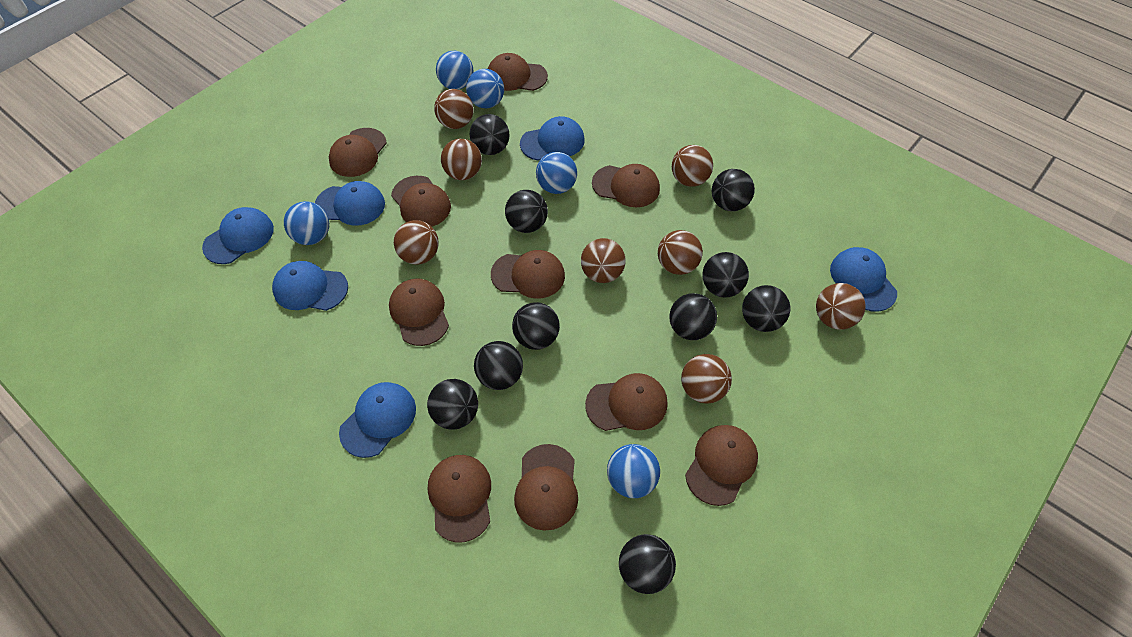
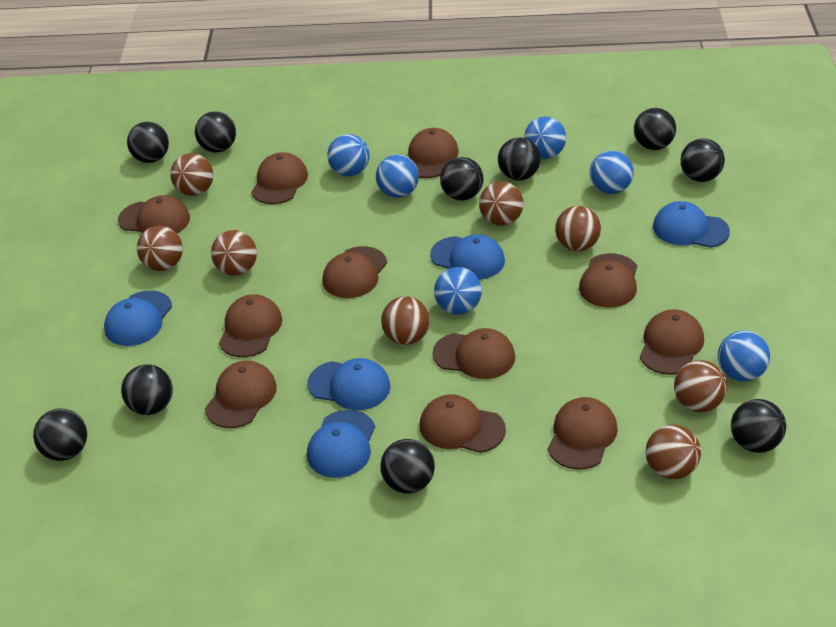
blue ball: 5 -> 6
blue cap: 6 -> 5
brown cap: 10 -> 11

